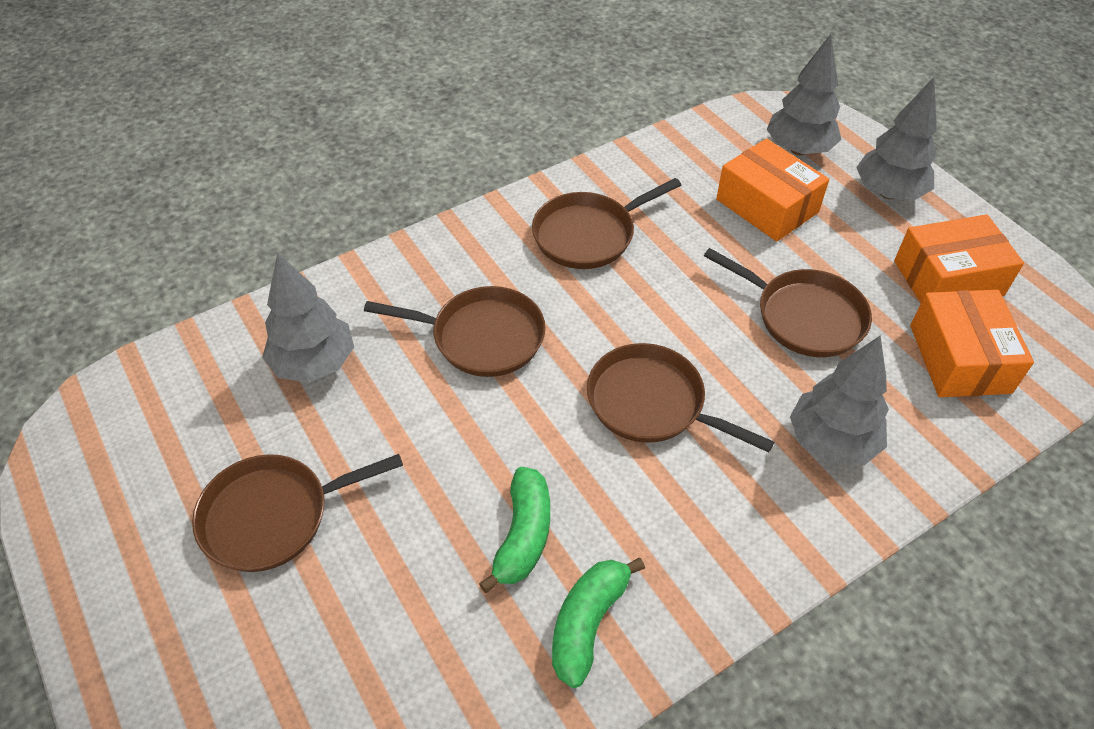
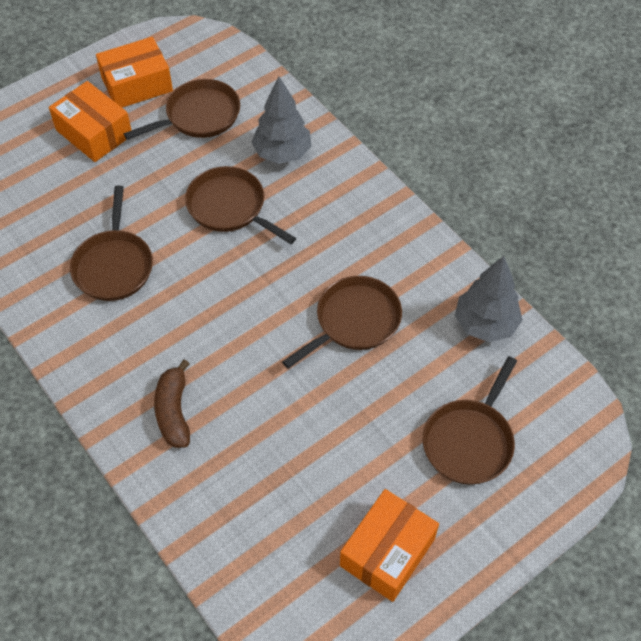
brown banana: 0 -> 1
green banana: 2 -> 0
grey tree: 4 -> 2

